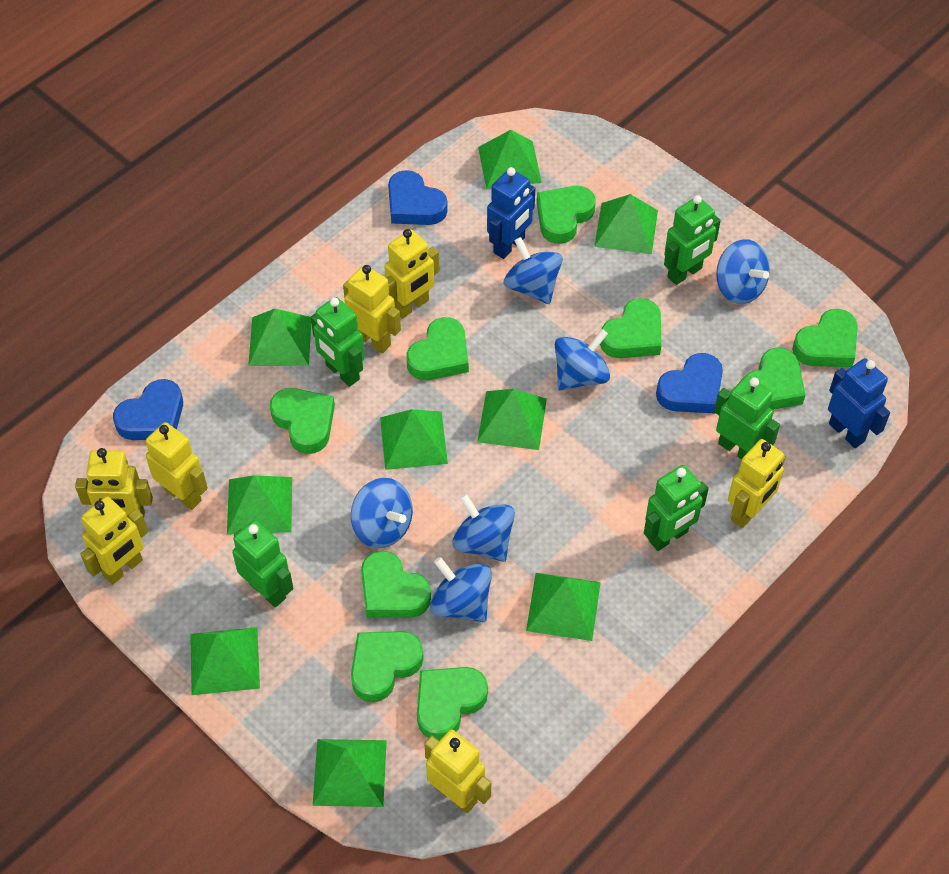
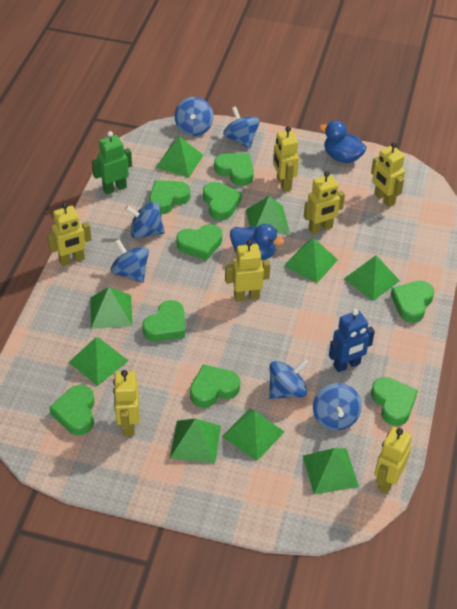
blue duck: 0 -> 2
blue heart: 3 -> 0
blue robot: 2 -> 1
green robot: 5 -> 1

